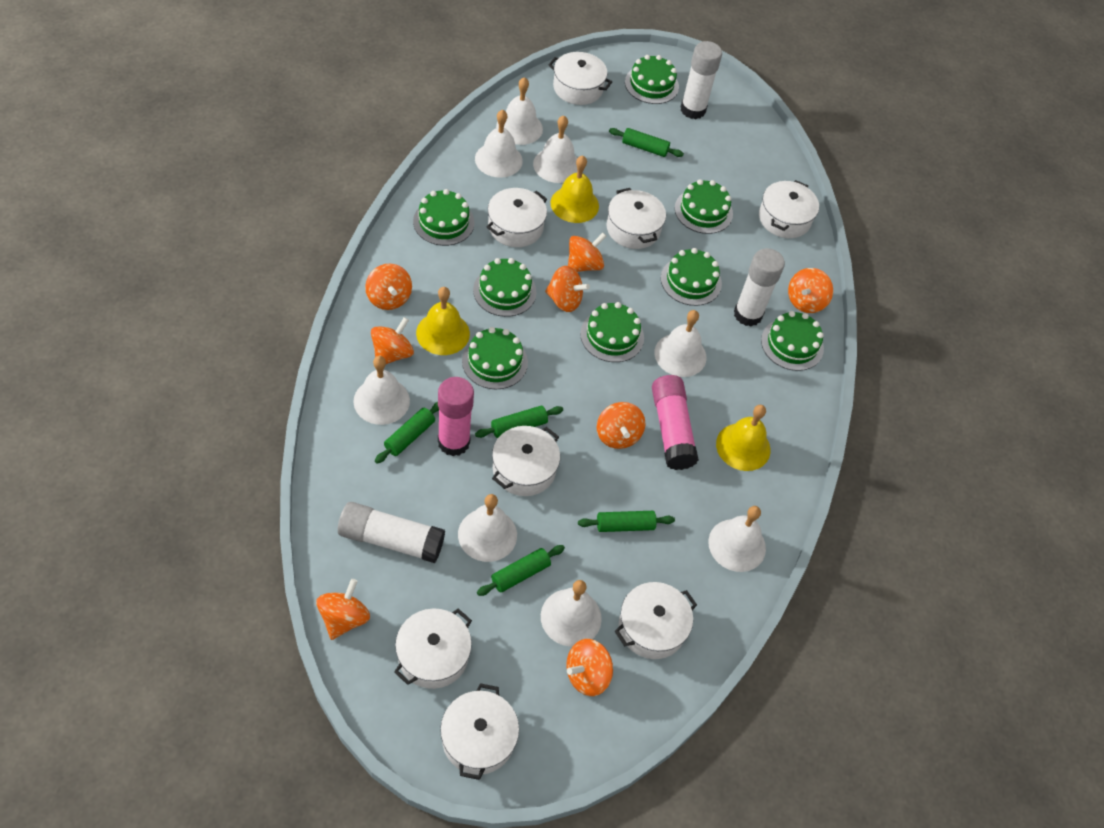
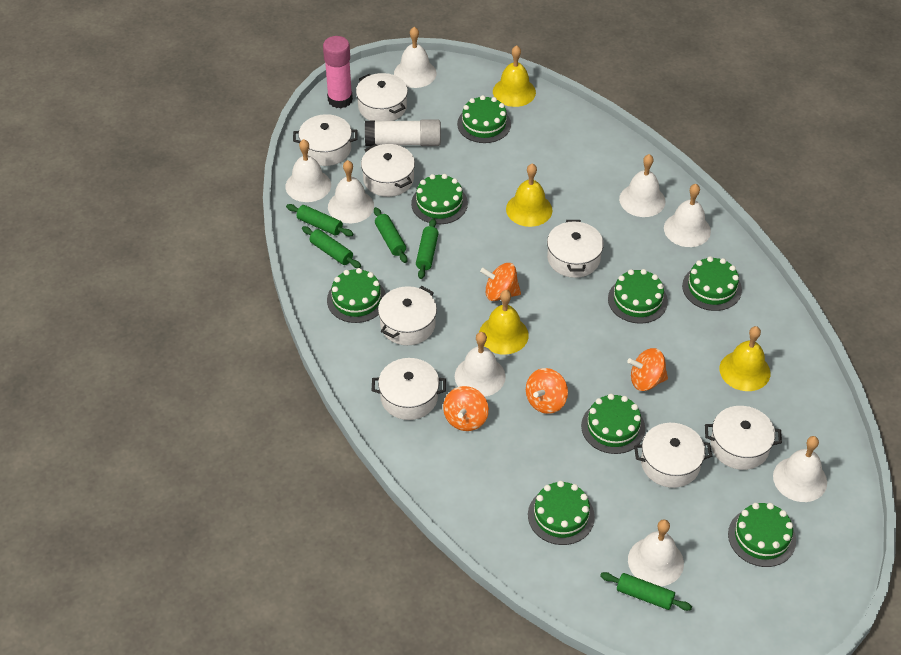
orange spinning top: 8 -> 4
pink glue stick: 2 -> 1
white glue stick: 3 -> 1
yellow bell: 3 -> 4

